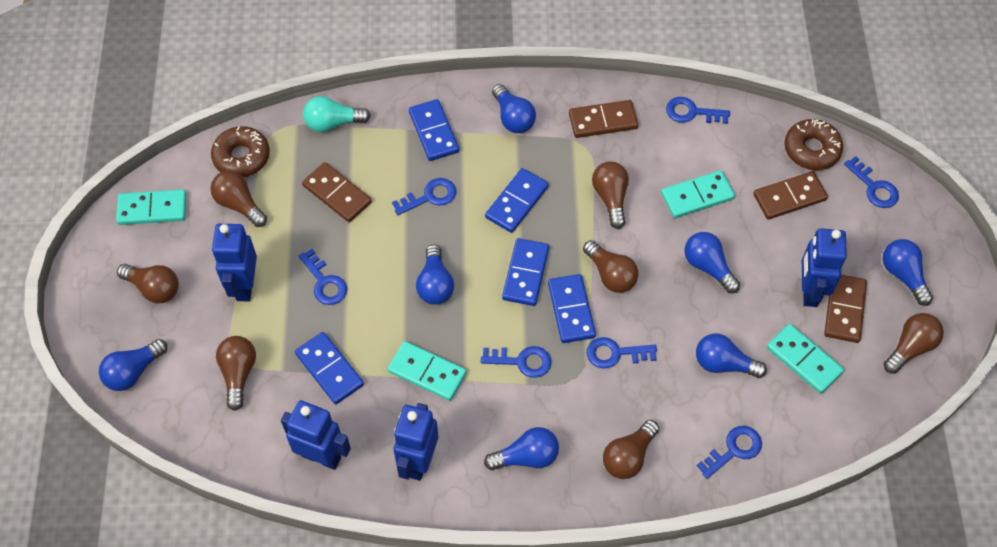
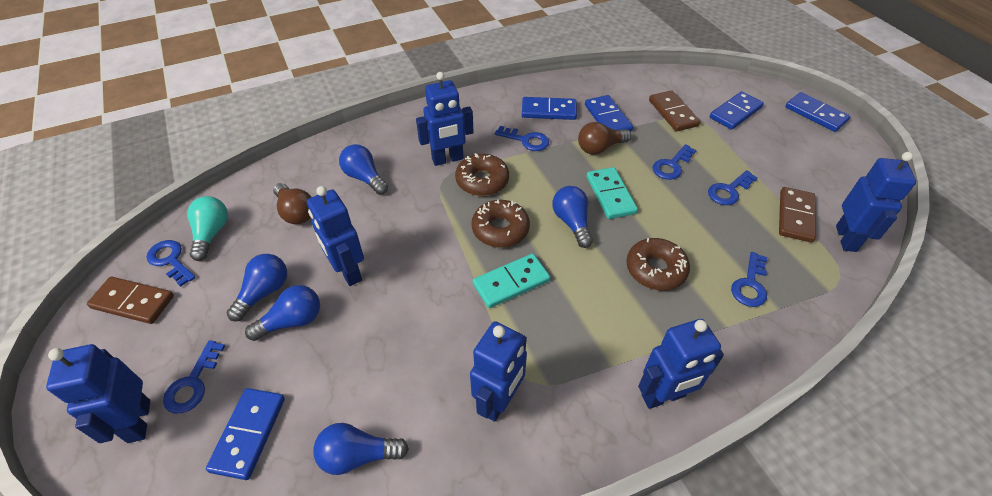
blue key: 7 -> 6
blue light bulb: 7 -> 5
blue robot: 4 -> 6
brown domino: 4 -> 3
brown donut: 2 -> 3
brown light bulb: 7 -> 2
turquoise domino: 4 -> 2

